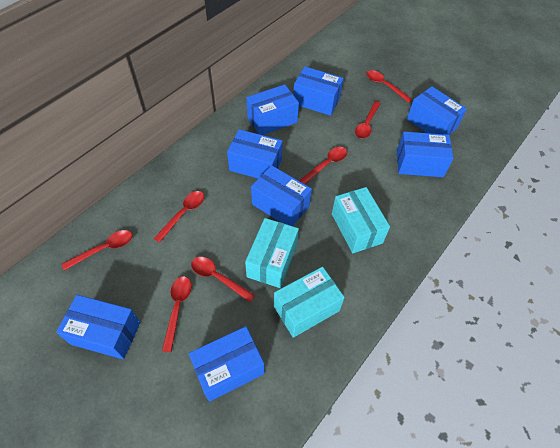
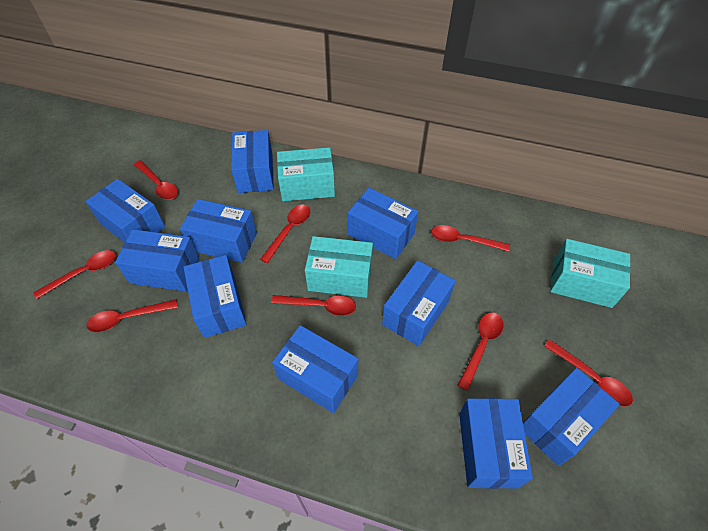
blue box: 8 -> 10
red spoon: 7 -> 8

